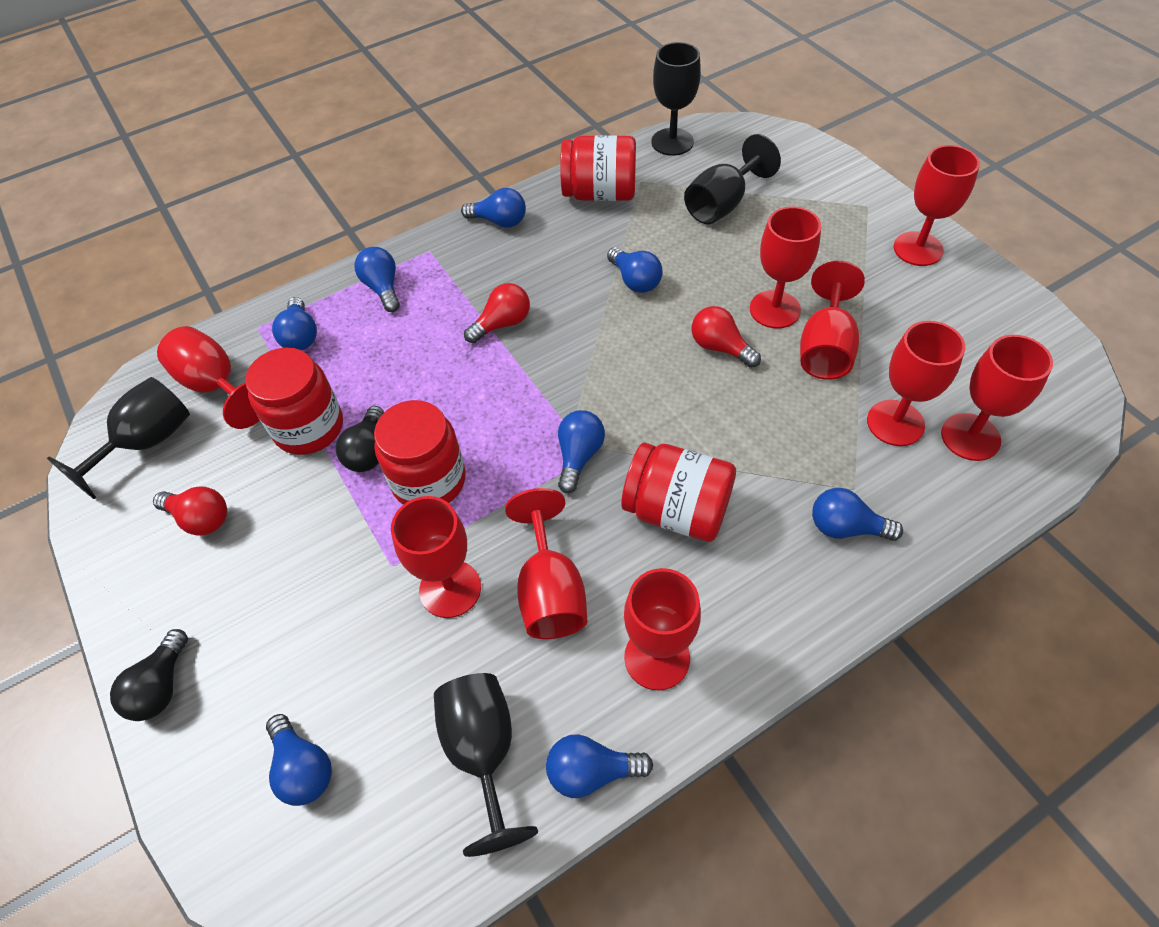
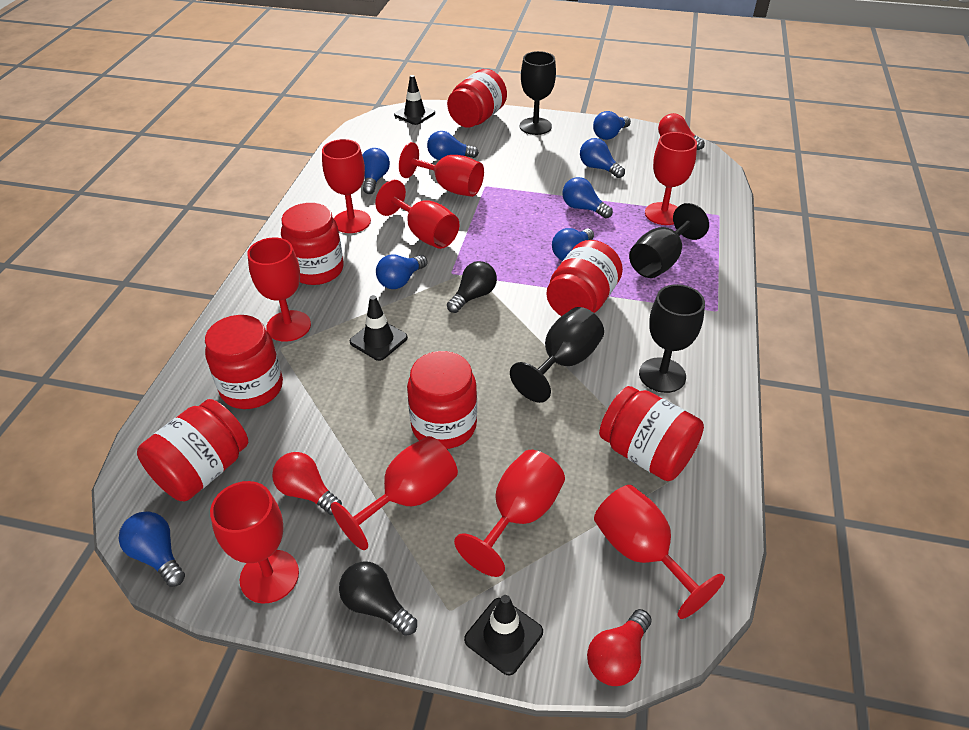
black traffic cone: 0 -> 3
red jar: 4 -> 7

